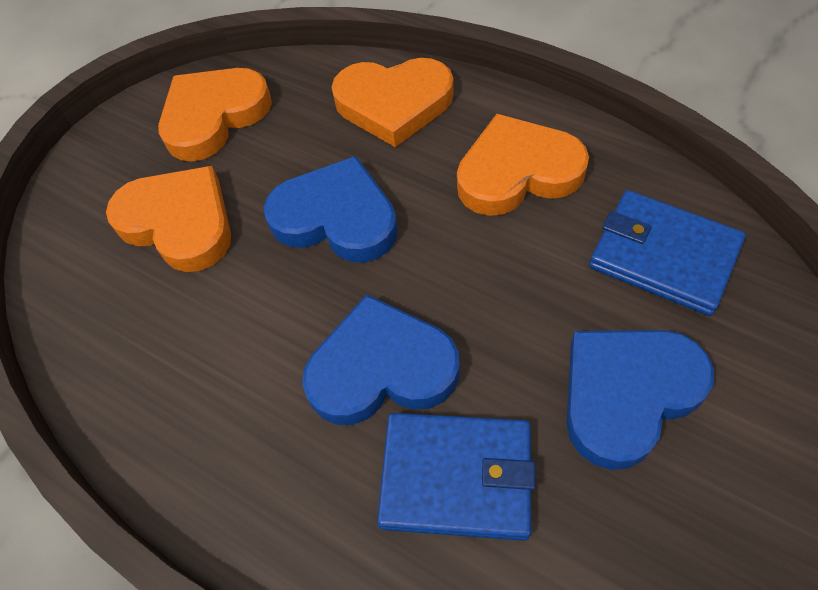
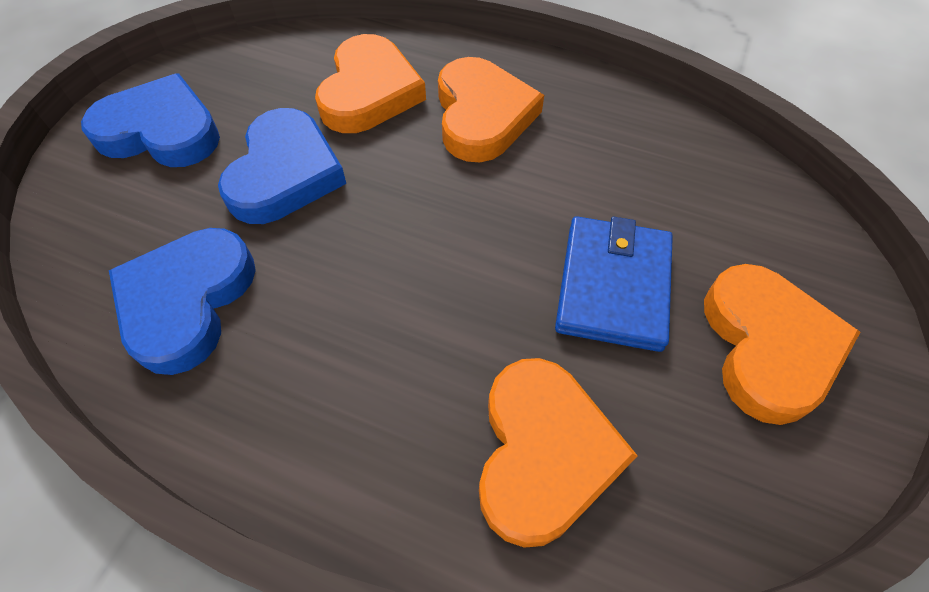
blue wallet: 2 -> 1

